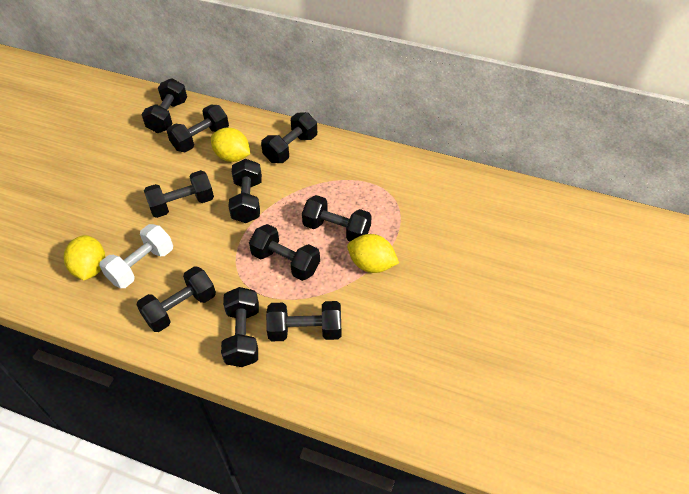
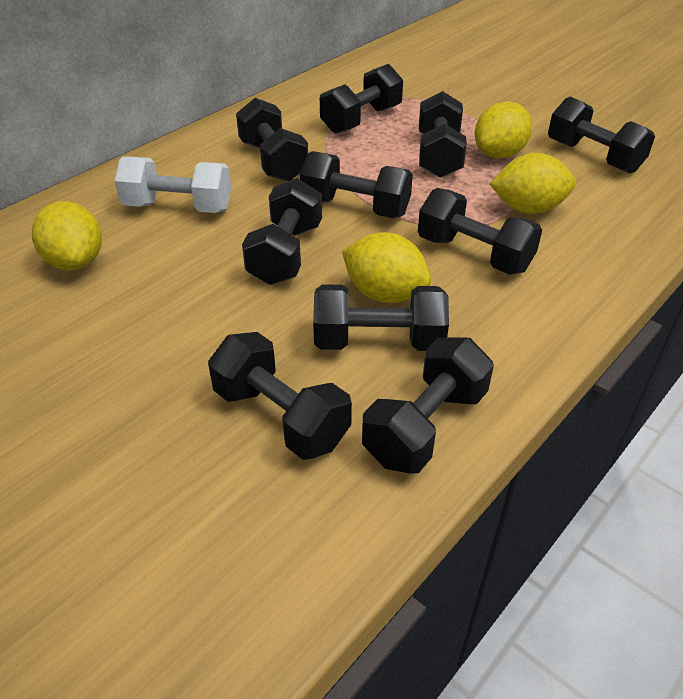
yellow lemon: 3 -> 4

